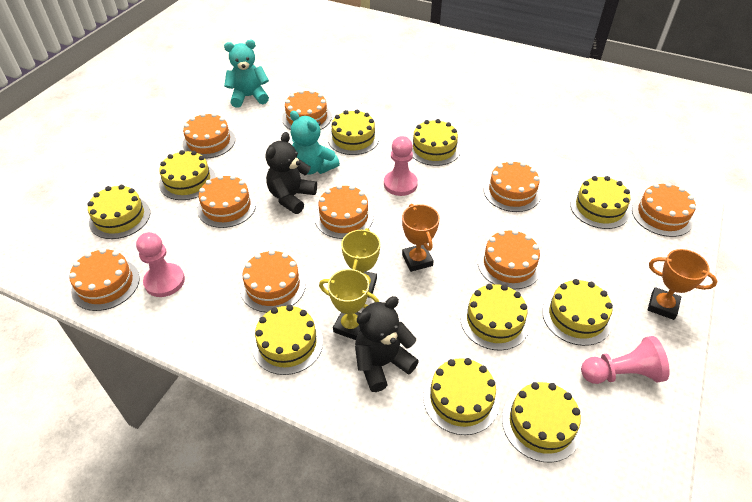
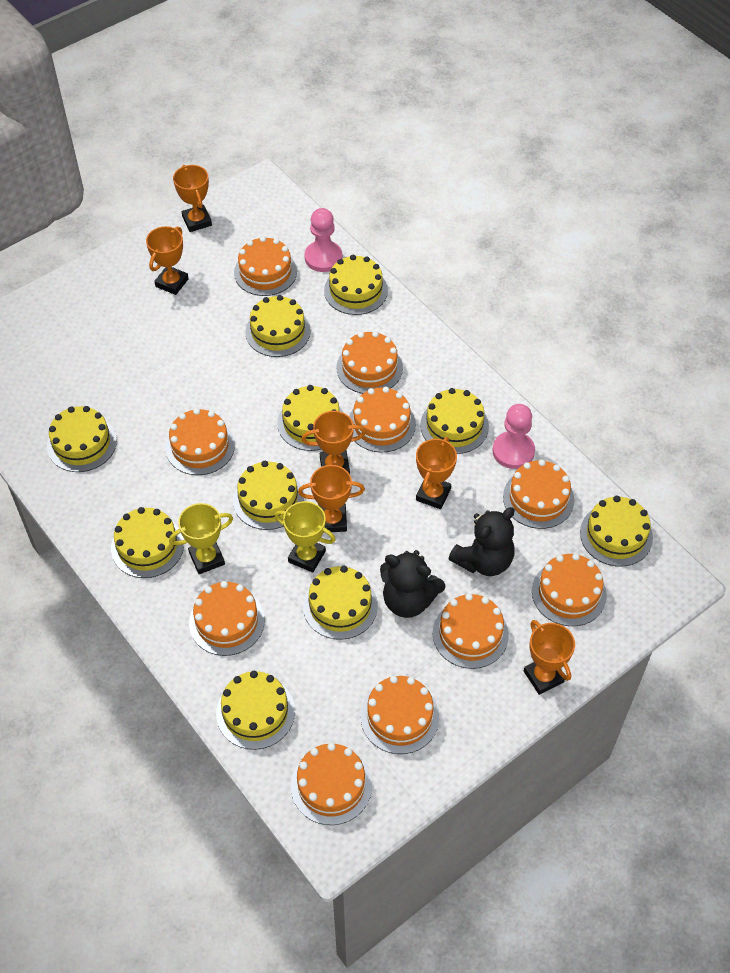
orange cake: 9 -> 10
orange trophy: 2 -> 6
pink pawn: 3 -> 2
turquoise teddy bear: 2 -> 0

